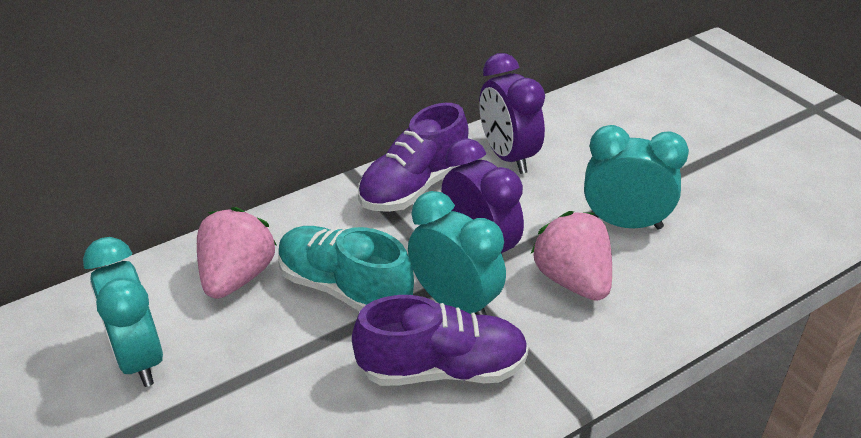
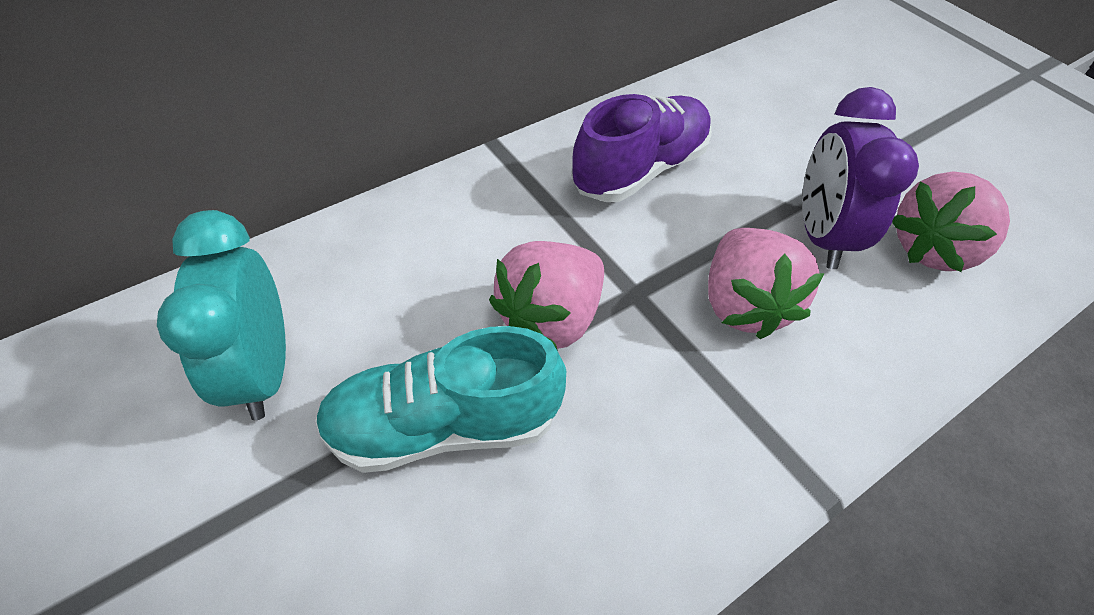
pink strawberry: 2 -> 3
purple clock: 2 -> 1
purple shoe: 2 -> 1
turquoise clock: 3 -> 1

